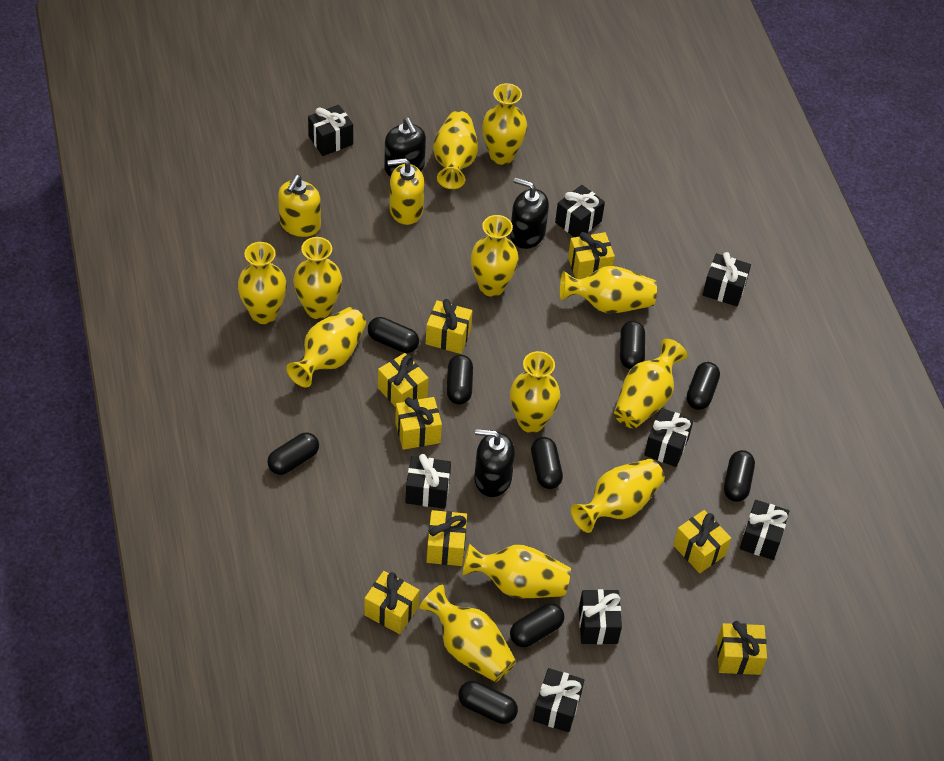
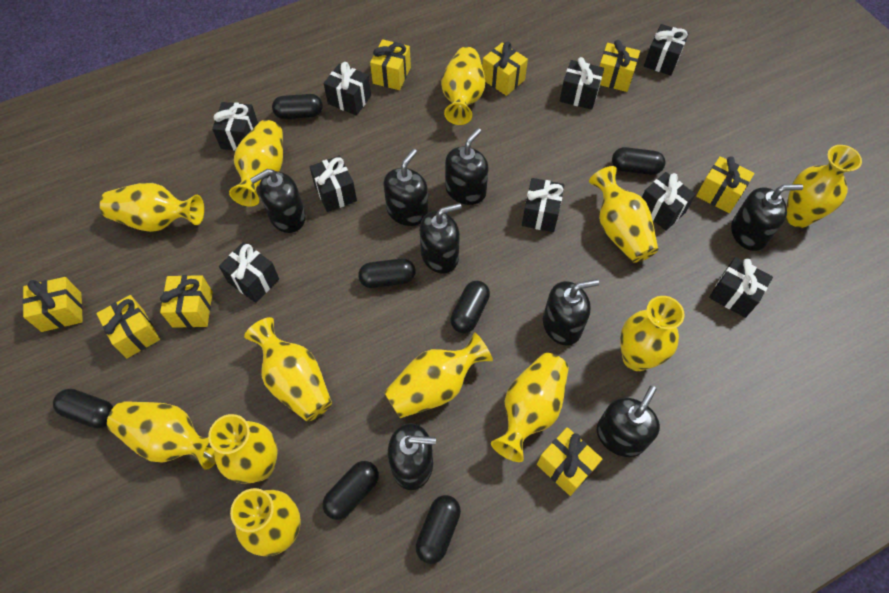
black capsule: 9 -> 7
black gift: 8 -> 9
black soap dispenser: 3 -> 8
yellow soap dispenser: 2 -> 0

